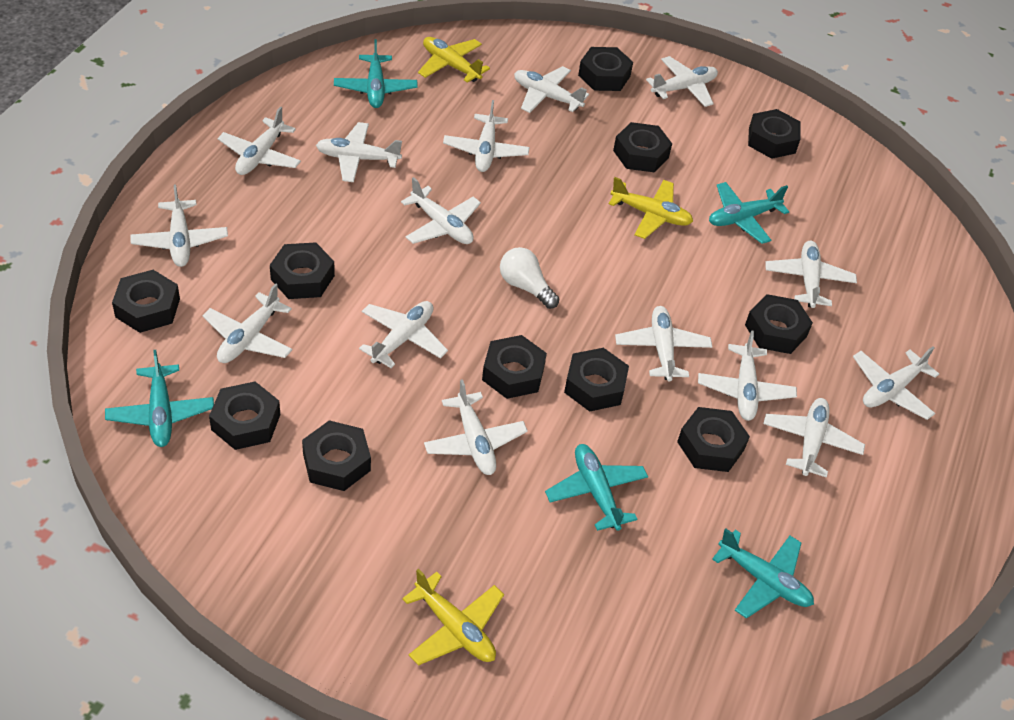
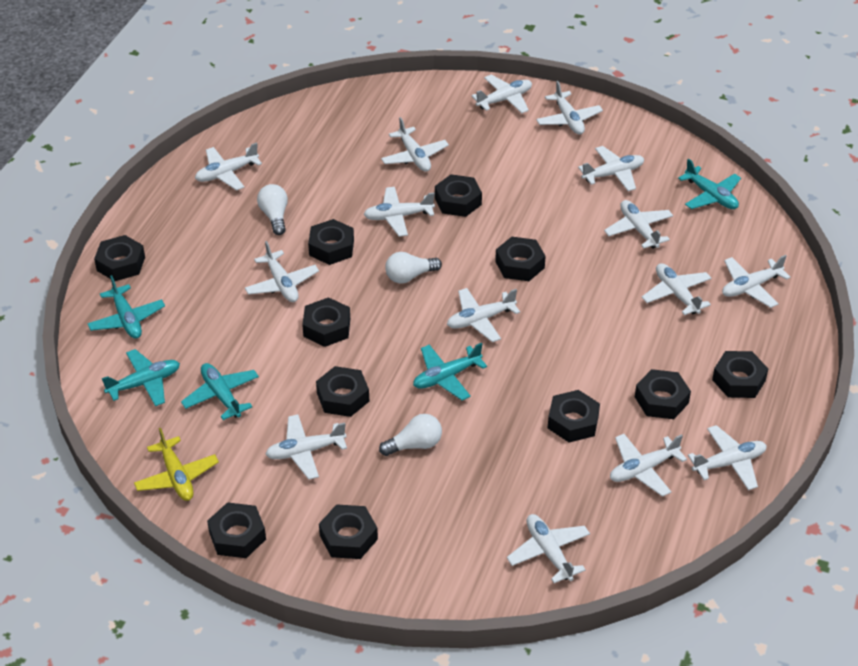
white light bulb: 1 -> 3
yellow plane: 3 -> 1

